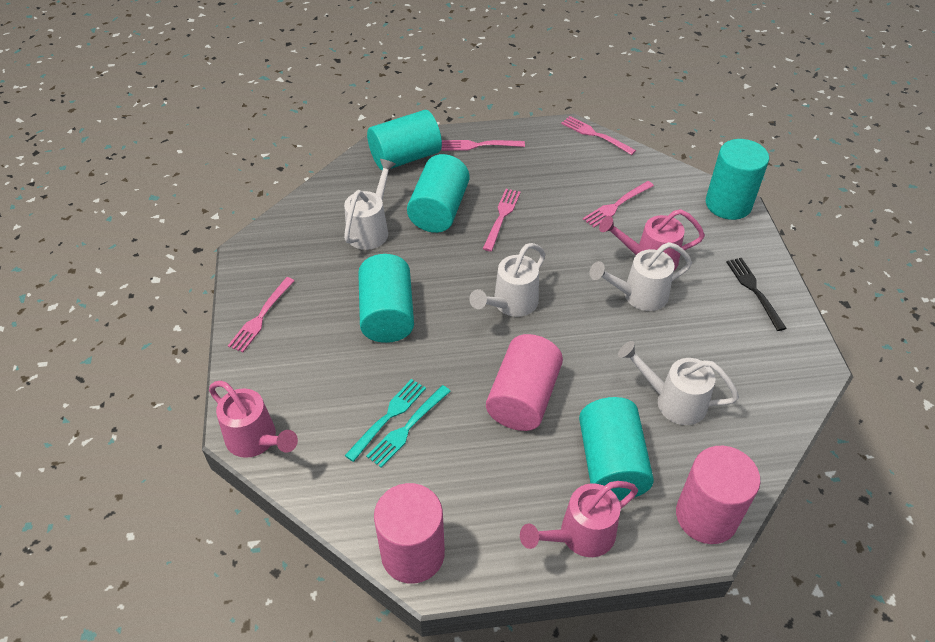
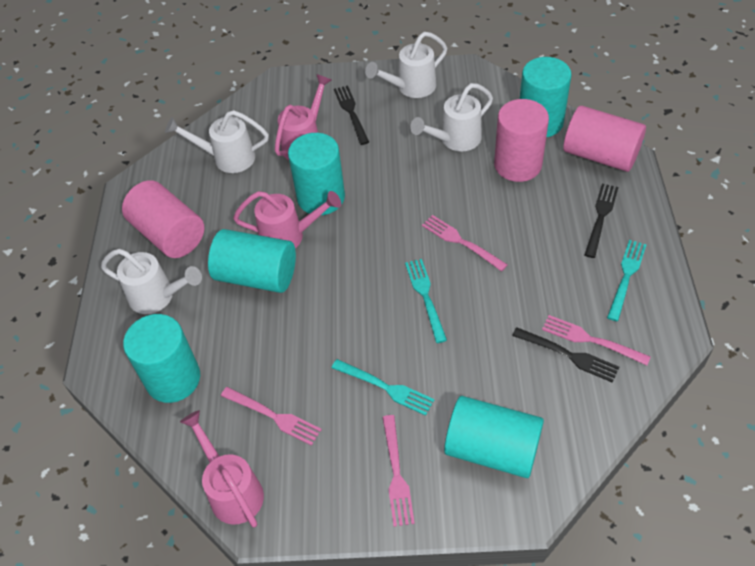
black fork: 1 -> 3
pink fork: 5 -> 4
turquoise fork: 2 -> 3

